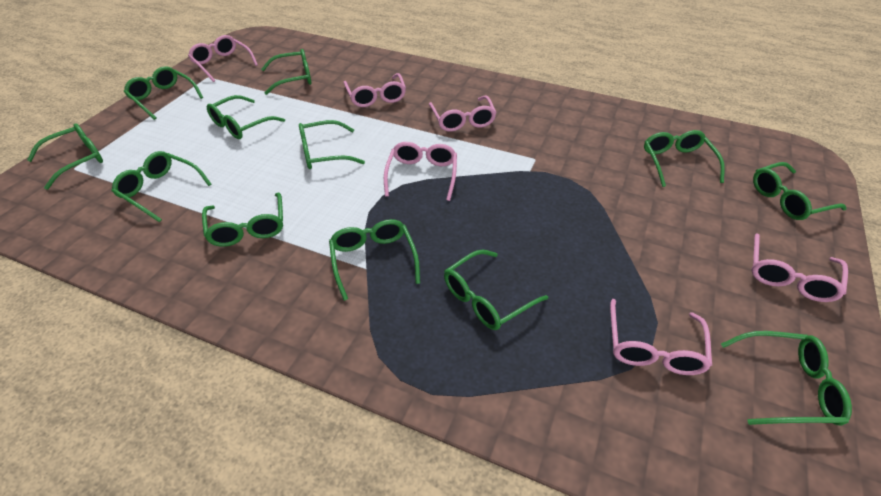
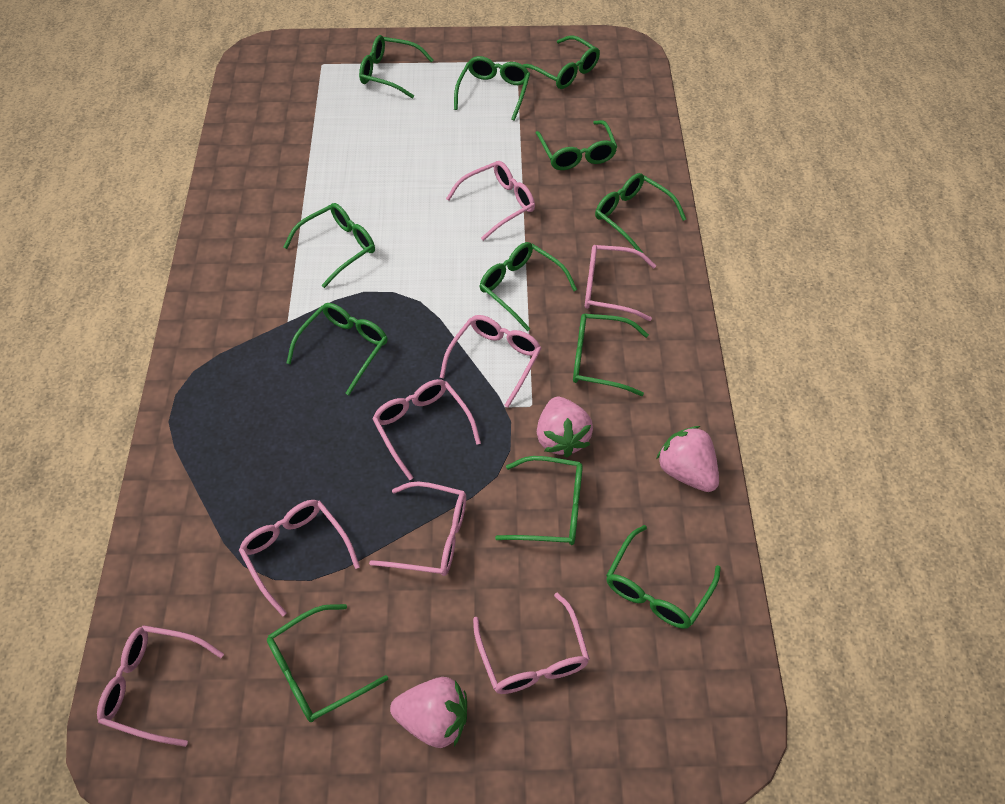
pink glasses: 6 -> 8
pink strawberry: 0 -> 3

